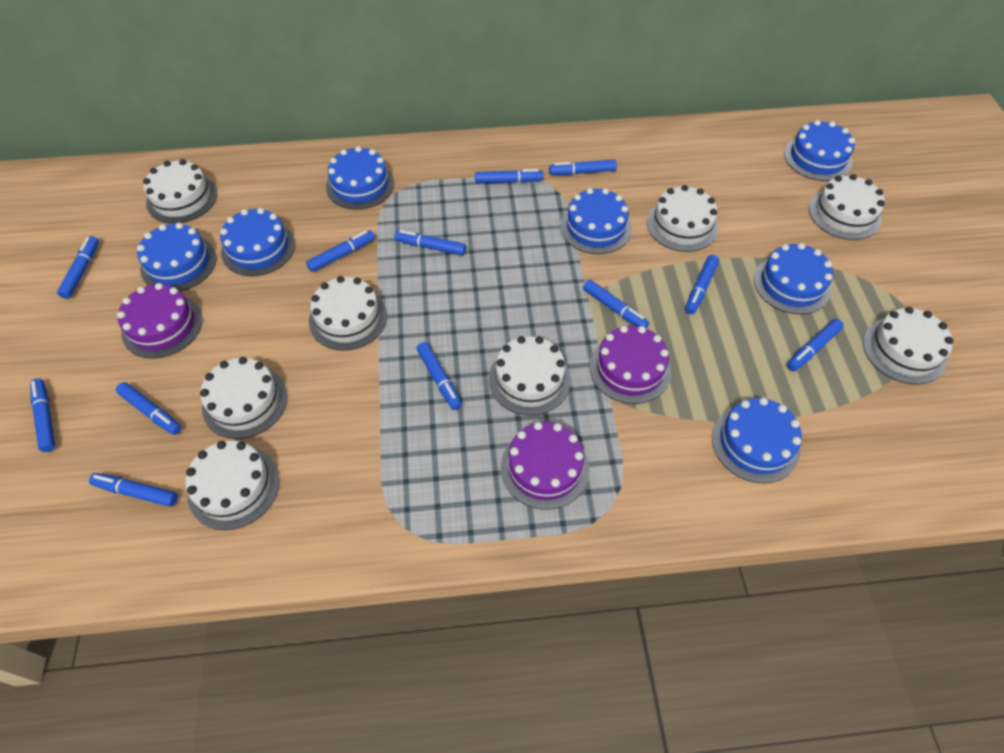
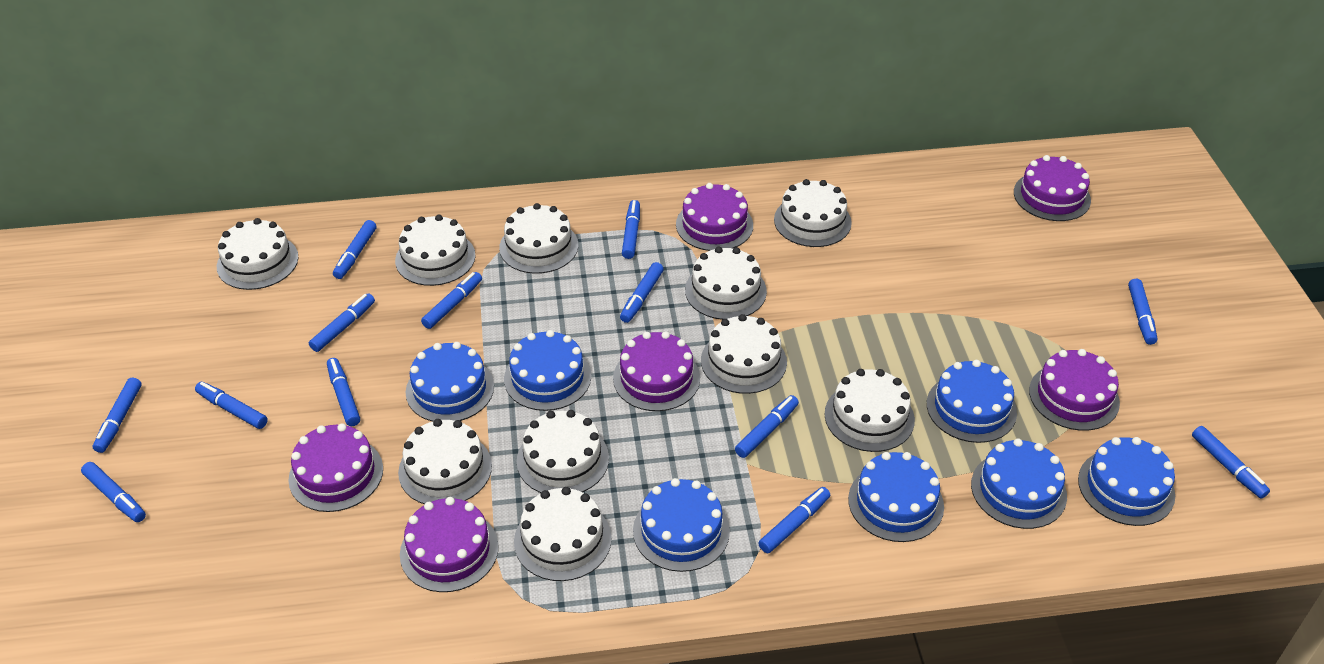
blue marker: 12 -> 13
purple cake: 3 -> 6
white cake: 8 -> 10

